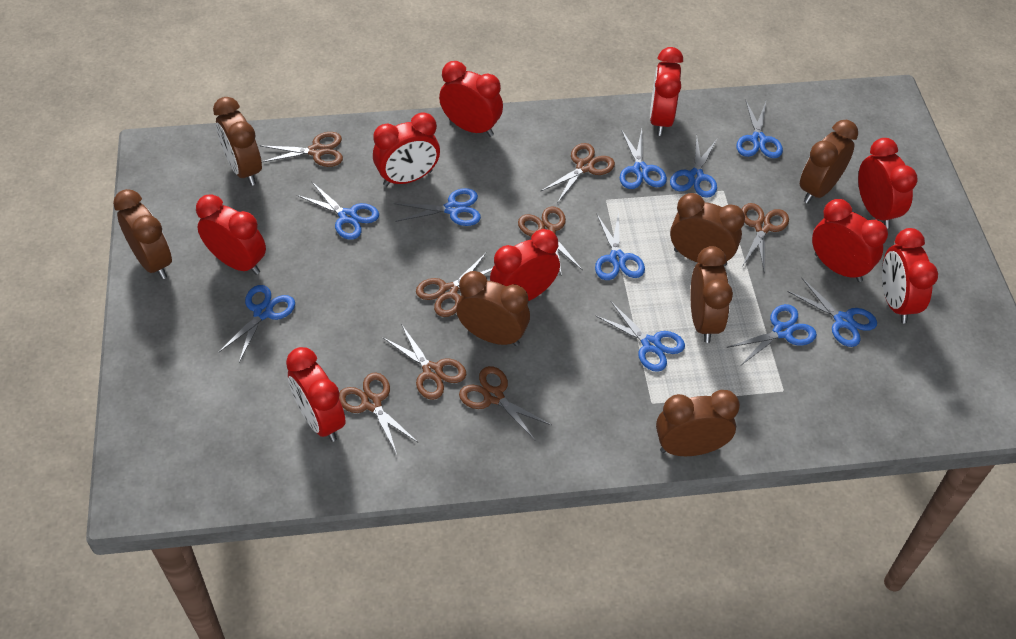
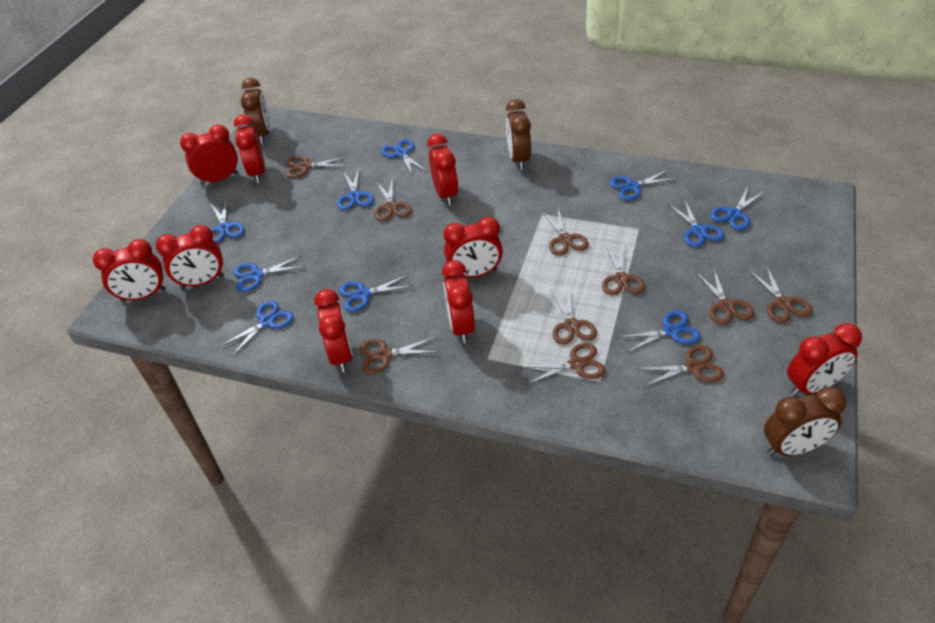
brown clock: 7 -> 3
brown scissors: 8 -> 10

